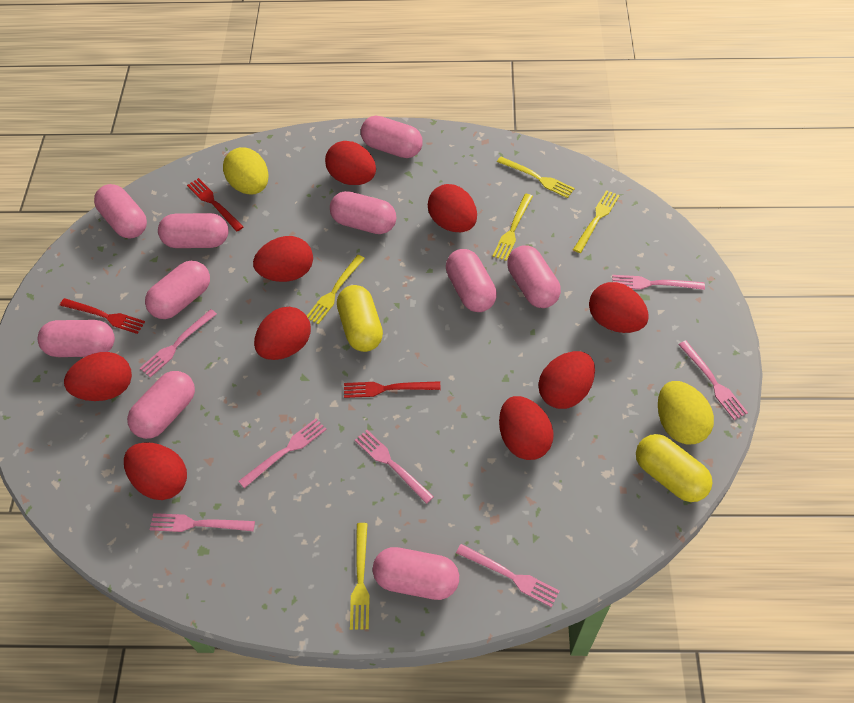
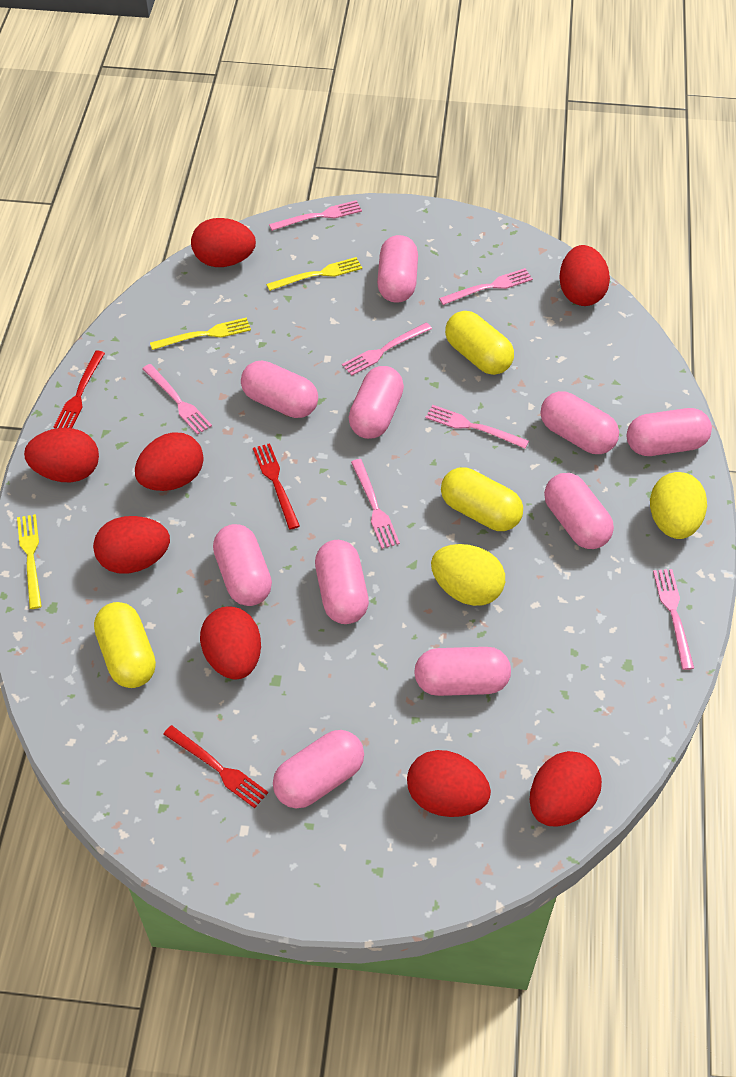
red egg: 9 -> 8
yellow capsule: 2 -> 3
yellow fork: 5 -> 3

